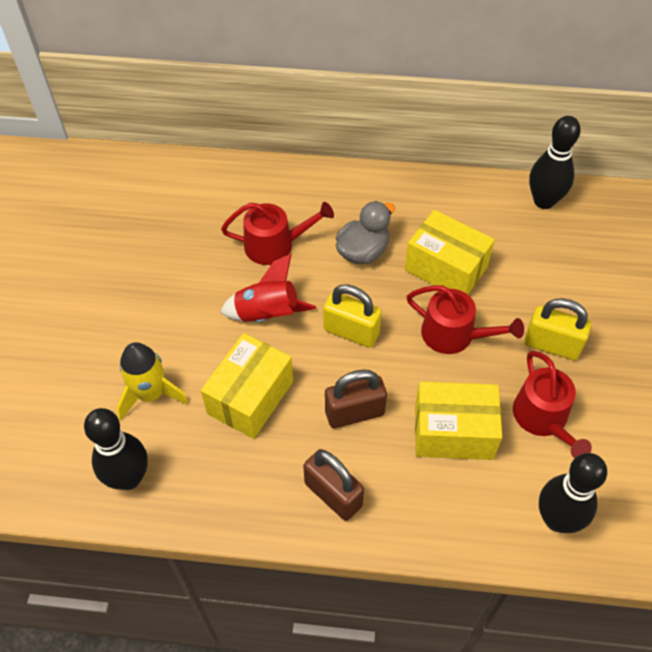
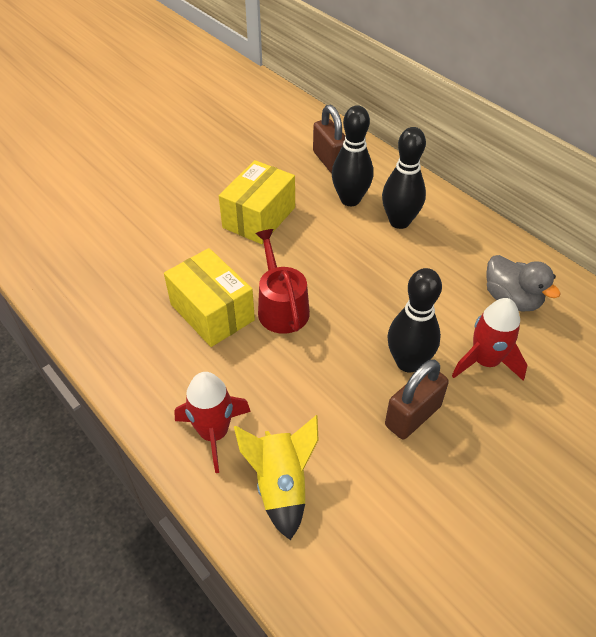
red rocket: 1 -> 2
red watering can: 3 -> 1
yellow box: 3 -> 2
yellow padlock: 2 -> 0

